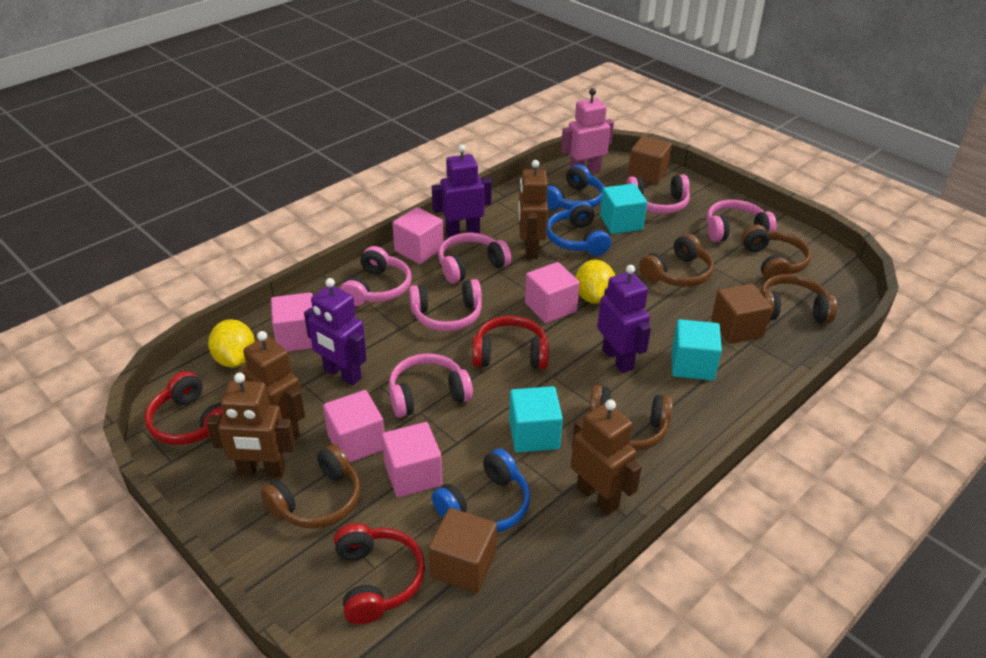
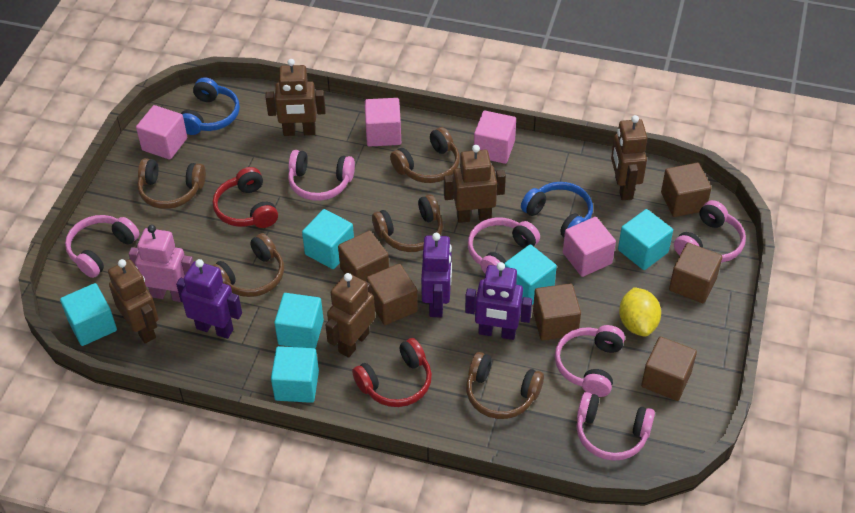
blue headphones: 3 -> 2
brown cube: 3 -> 6
brown robot: 4 -> 5
pink cube: 5 -> 4
red headphones: 3 -> 2
turquoise cube: 3 -> 6
yellow lemon: 2 -> 1

